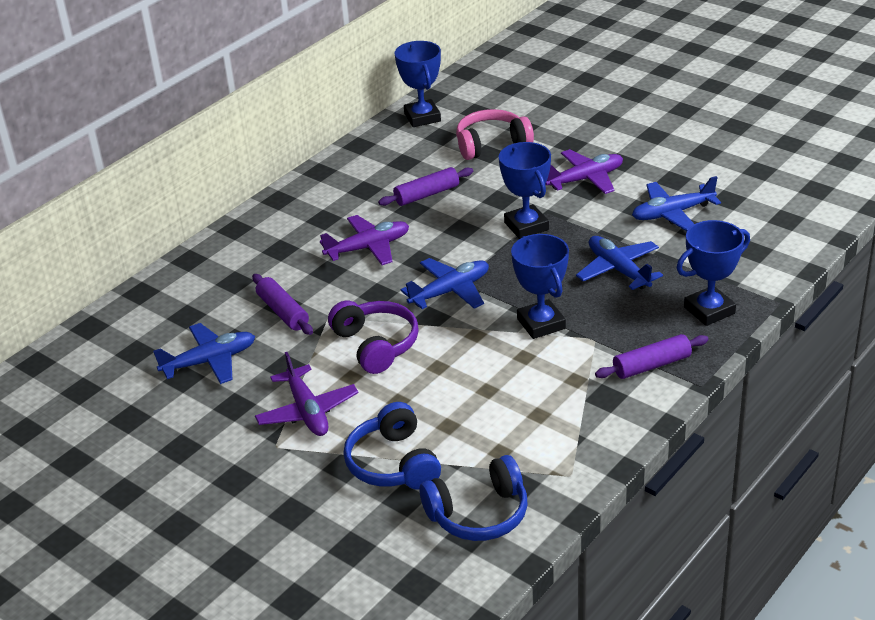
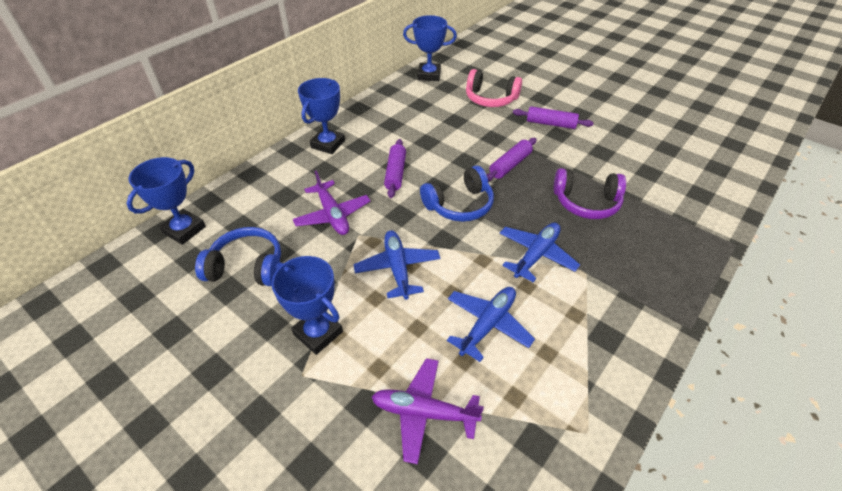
blue plane: 4 -> 3
purple plane: 3 -> 2

